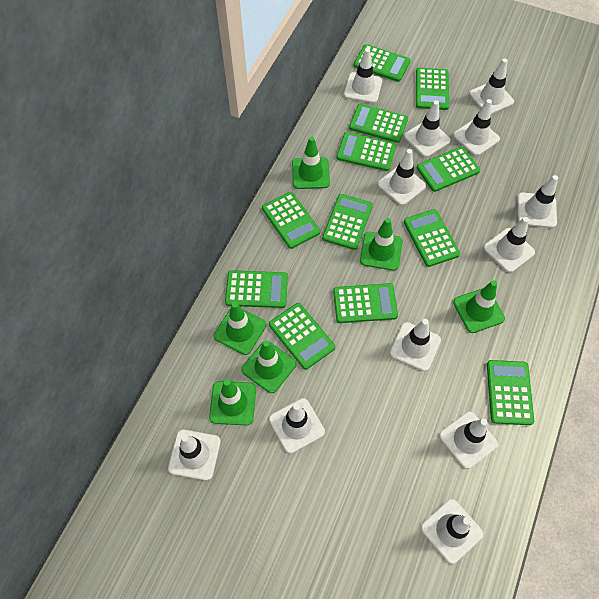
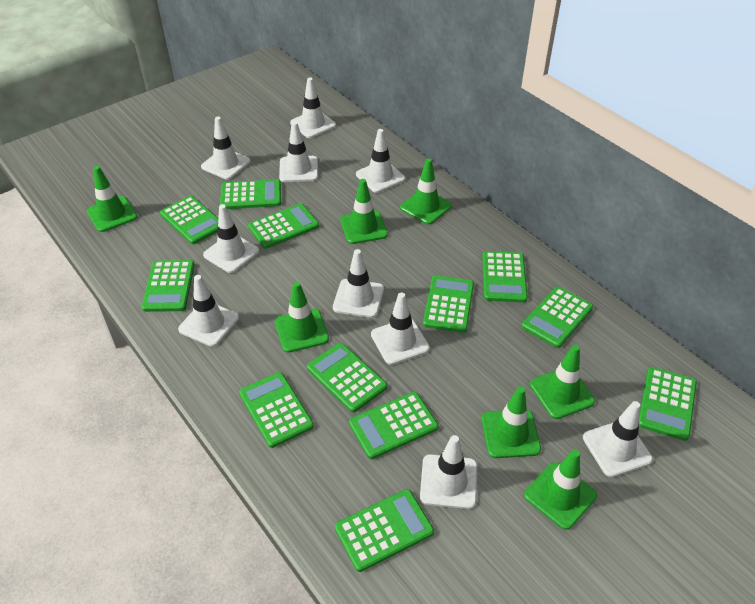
green traffic cone: 6 -> 7
white traffic cone: 12 -> 10

